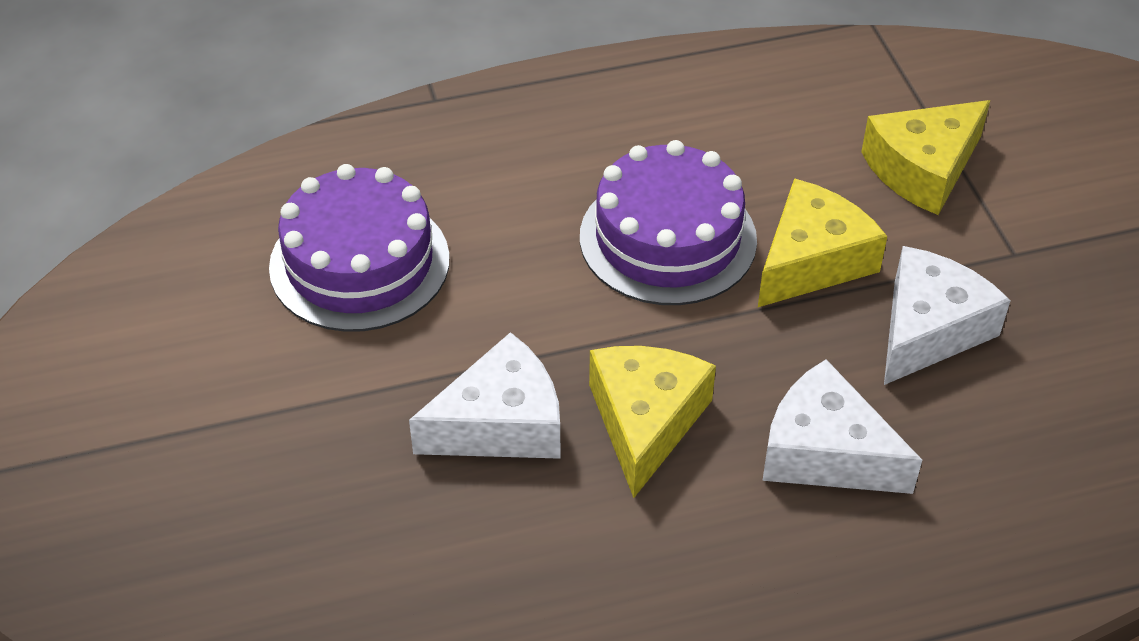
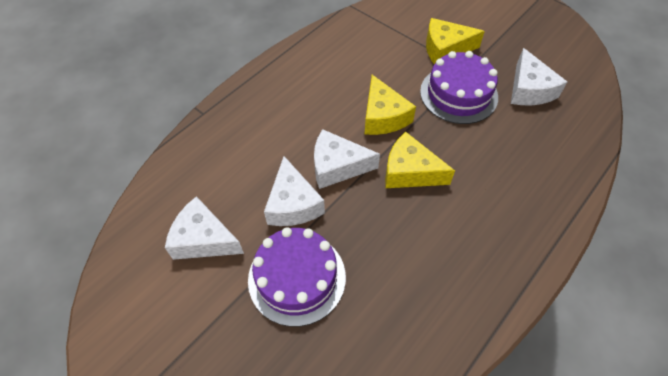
white cheese: 3 -> 4

